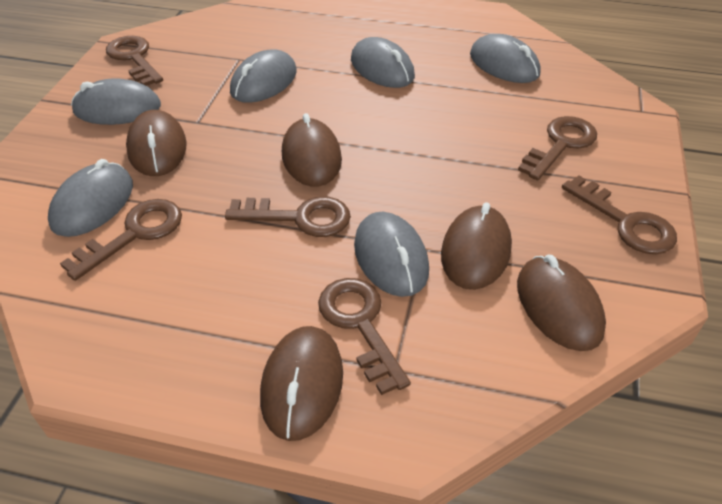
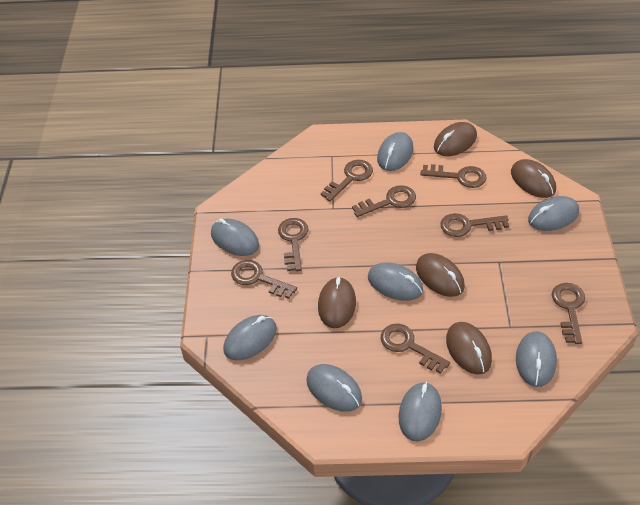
brown key: 6 -> 8
grey mouse: 6 -> 8

